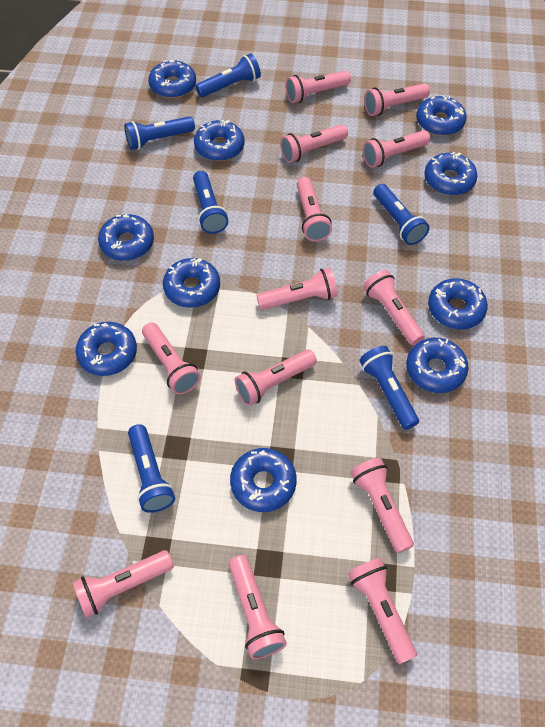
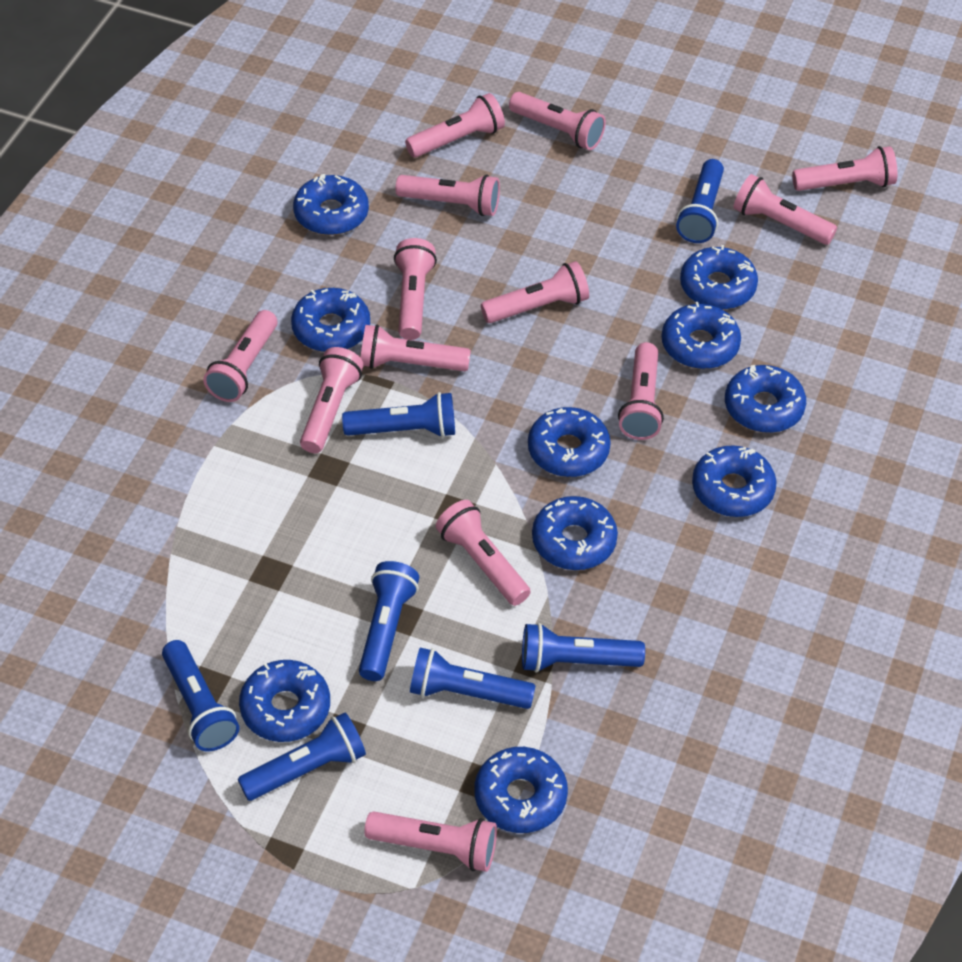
blue flashlight: 6 -> 7

